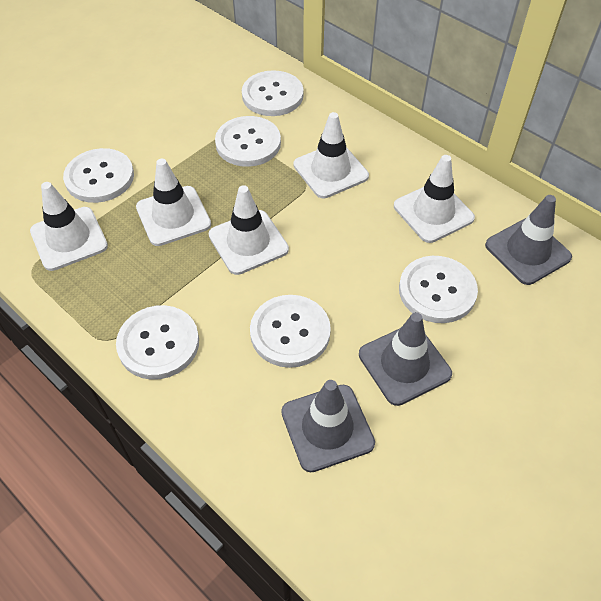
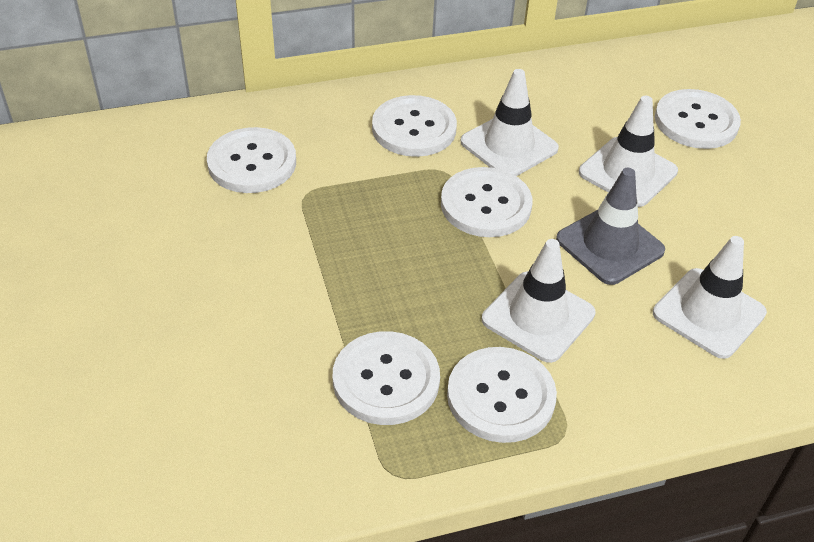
grey traffic cone: 3 -> 1
white traffic cone: 5 -> 4

